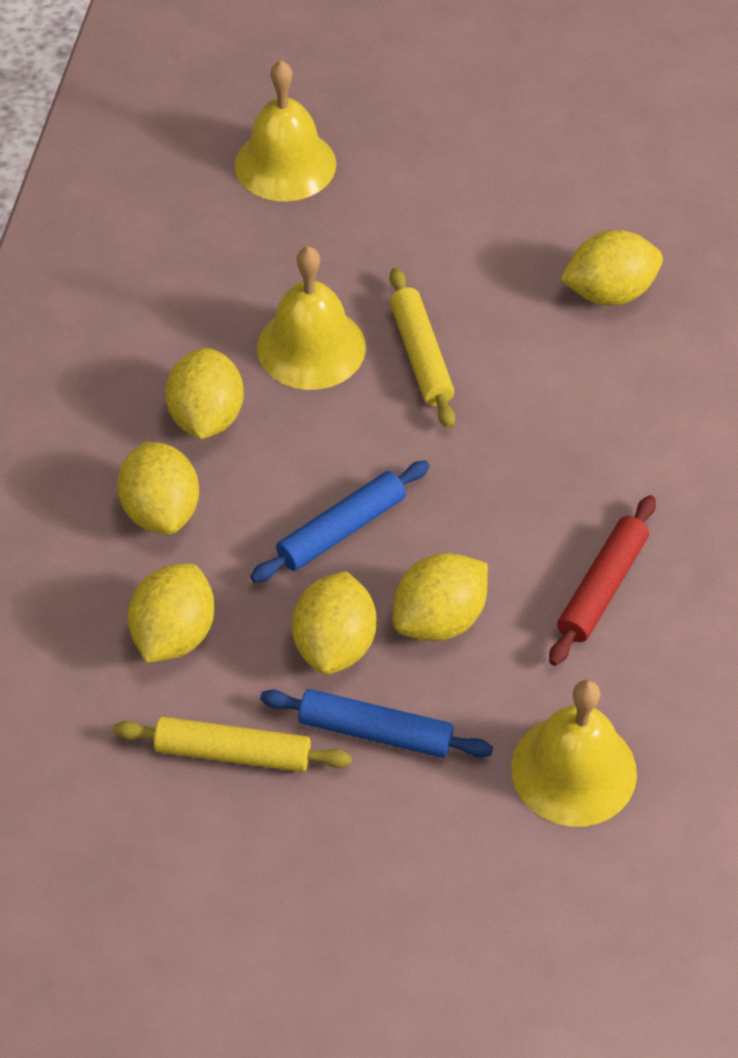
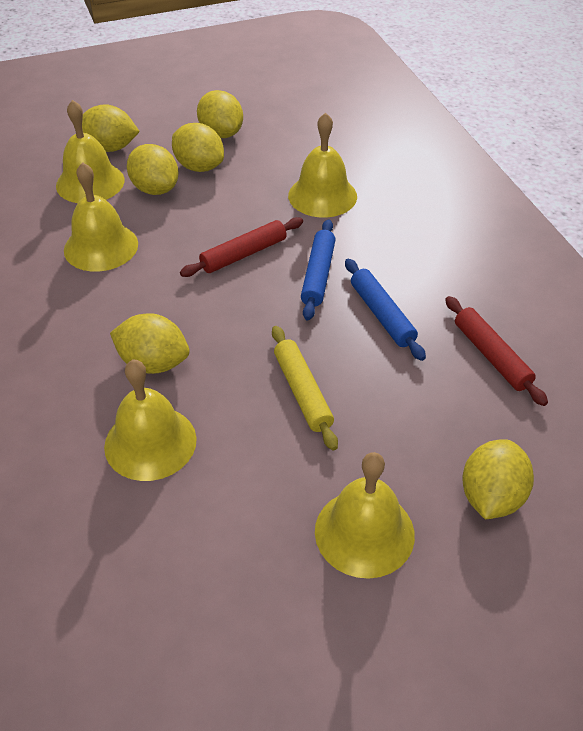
red rolling pin: 1 -> 2
yellow bell: 3 -> 5
yellow rolling pin: 2 -> 1

